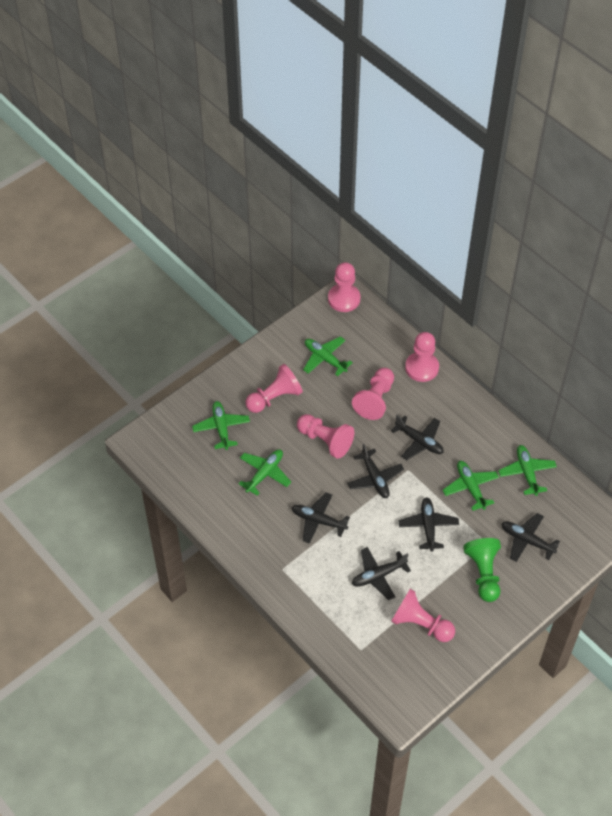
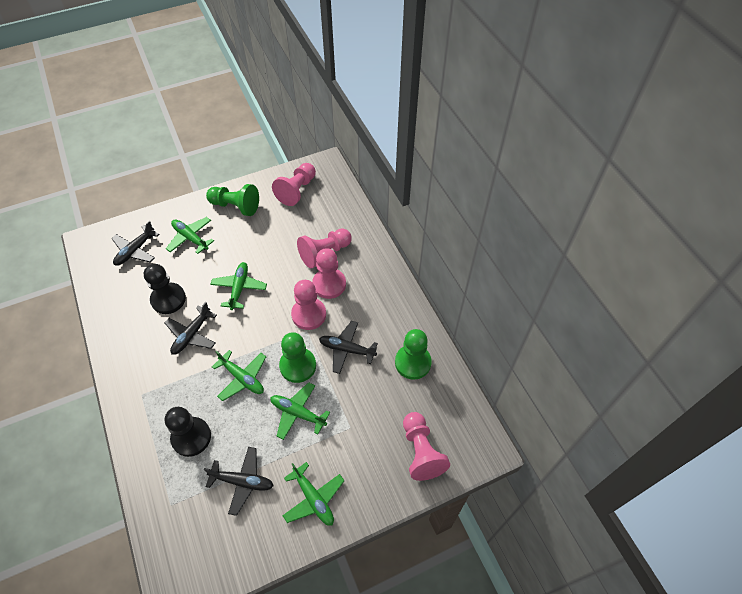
black pawn: 0 -> 2
black plane: 6 -> 4
green pawn: 1 -> 3
pink pawn: 6 -> 5

